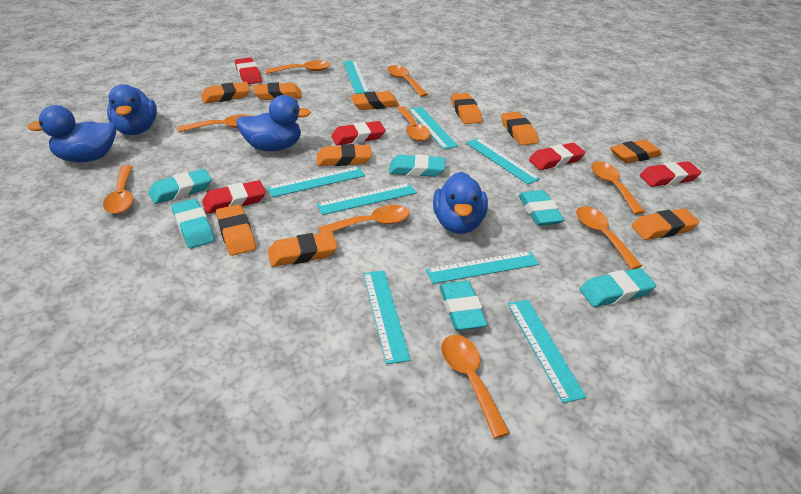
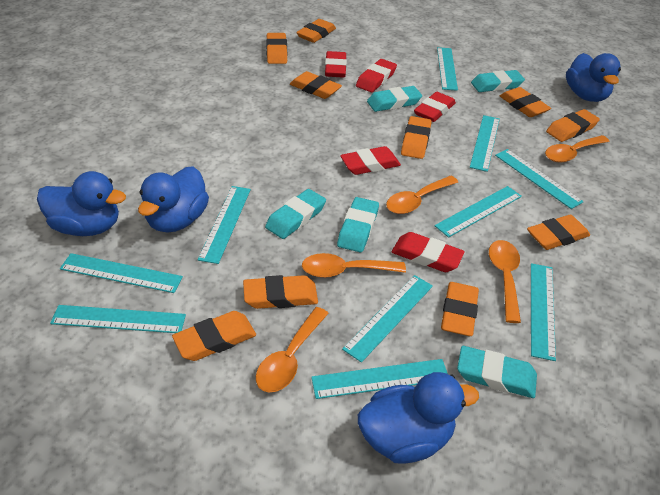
orange spoon: 9 -> 5
turquoise eraser: 6 -> 5
turquoise ruler: 8 -> 10

